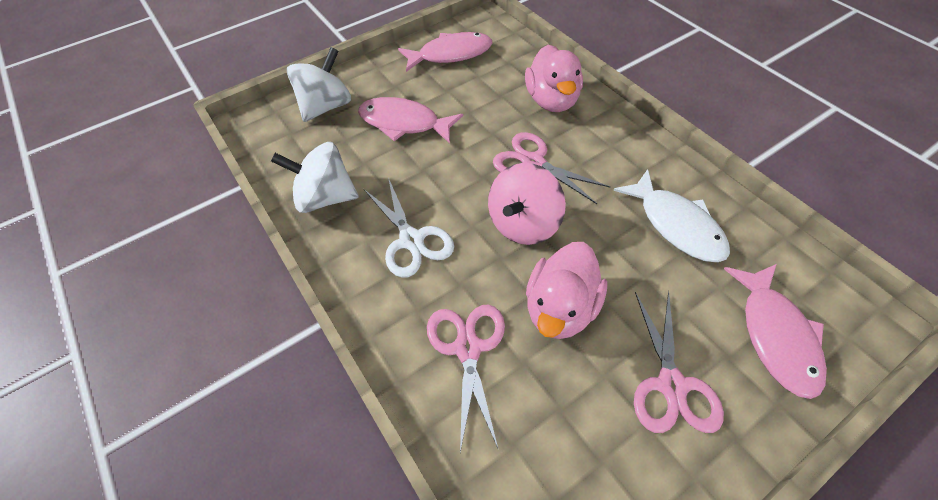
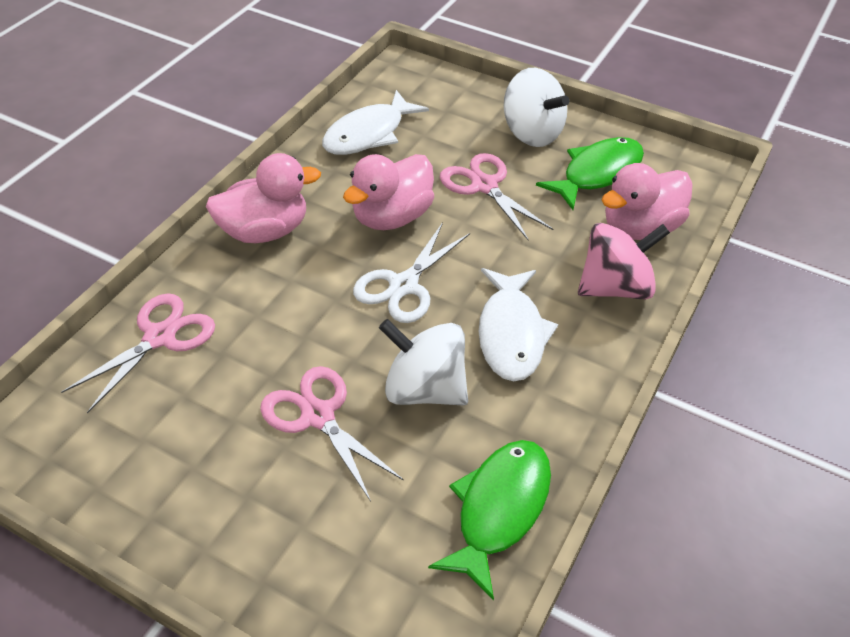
green fish: 0 -> 2
pink duck: 2 -> 3
pink fish: 3 -> 0
white fish: 1 -> 2

